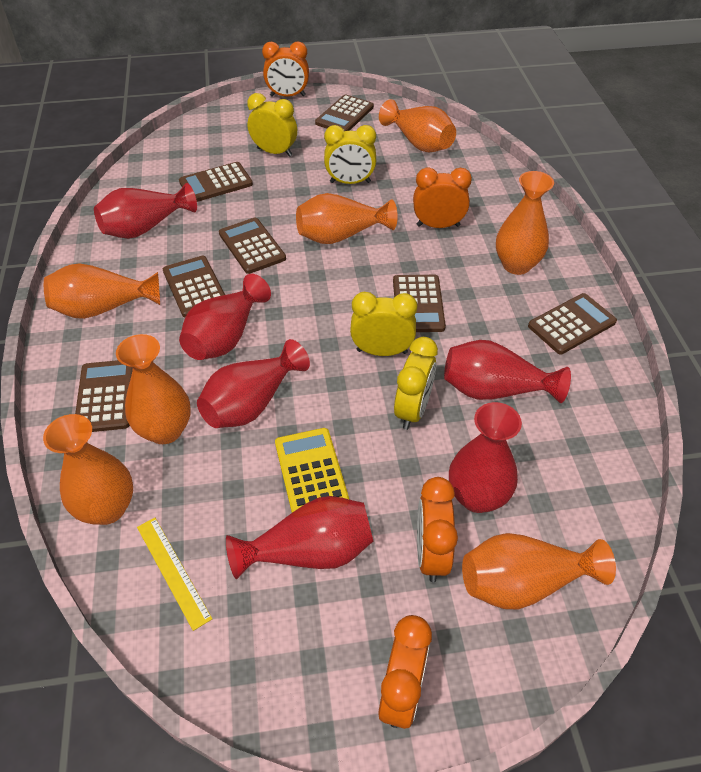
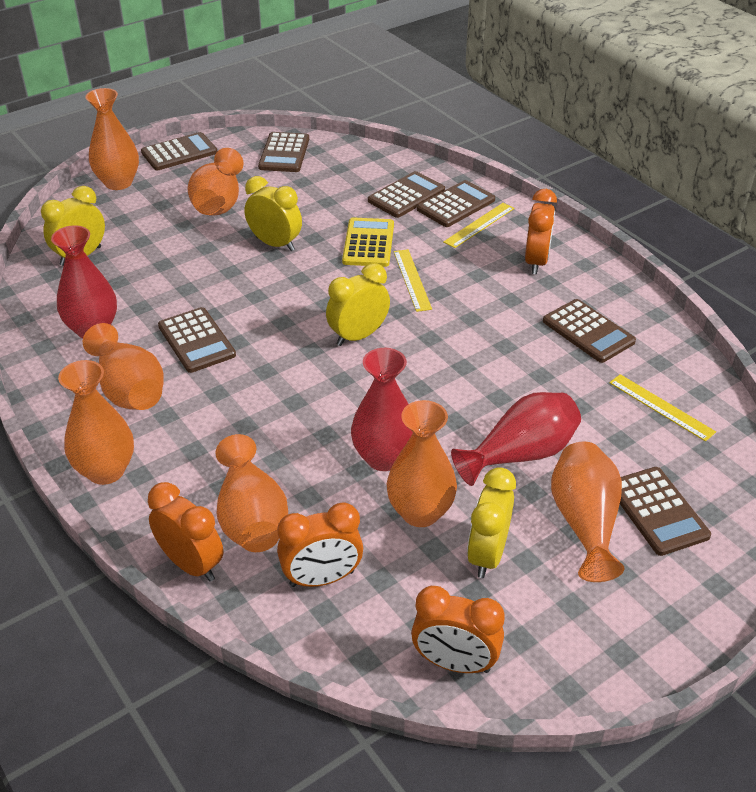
red vase: 6 -> 3
yellow ruler: 1 -> 3

